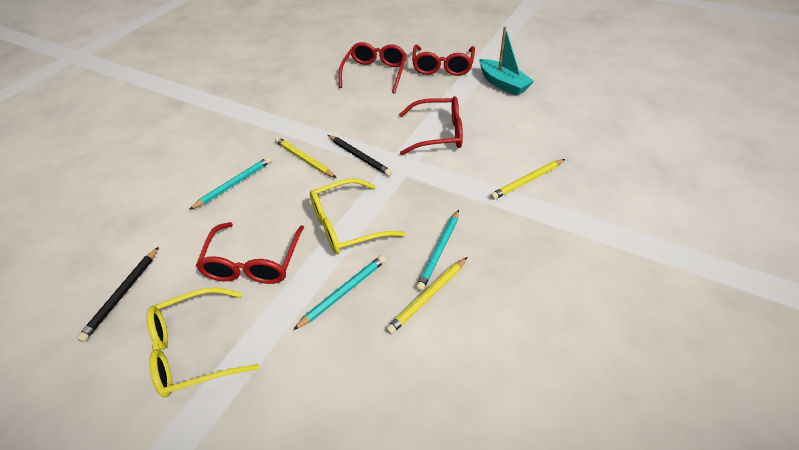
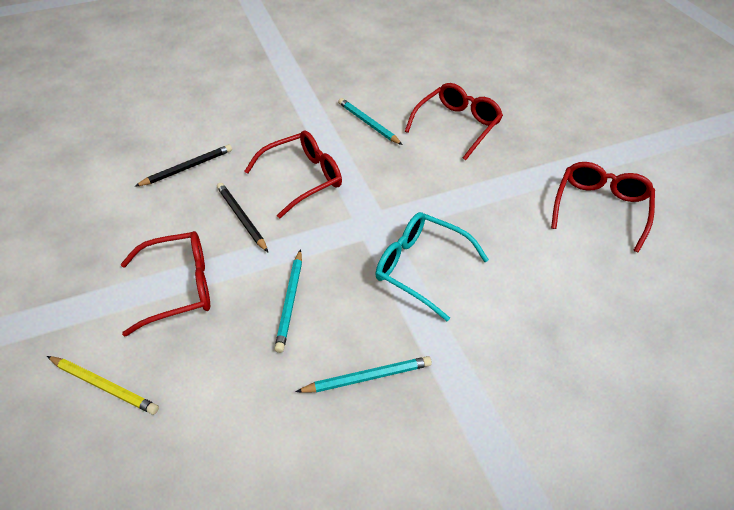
turquoise boat: 1 -> 0
turquoise glasses: 0 -> 1
yellow glasses: 2 -> 0
yellow pencil: 3 -> 1

